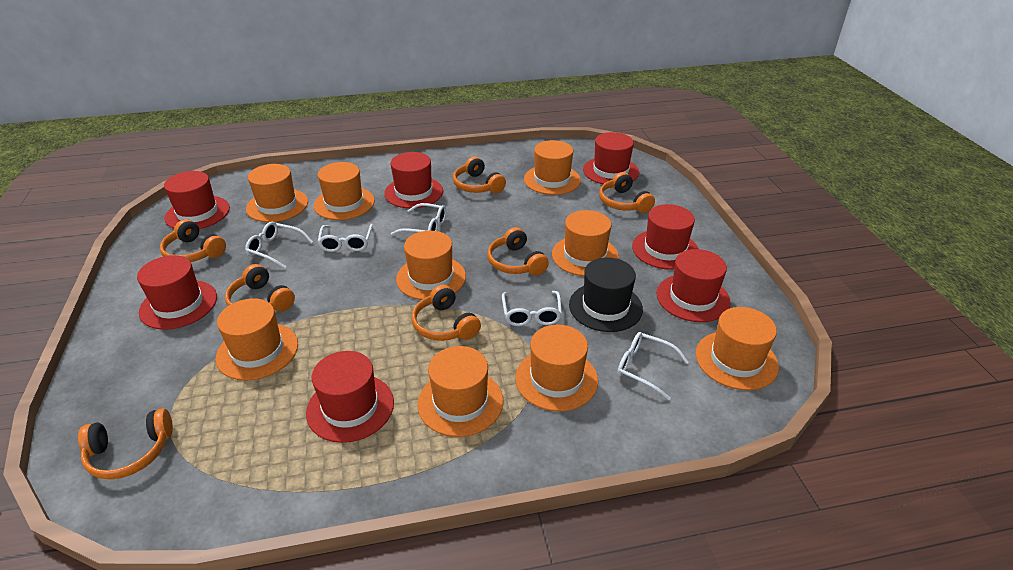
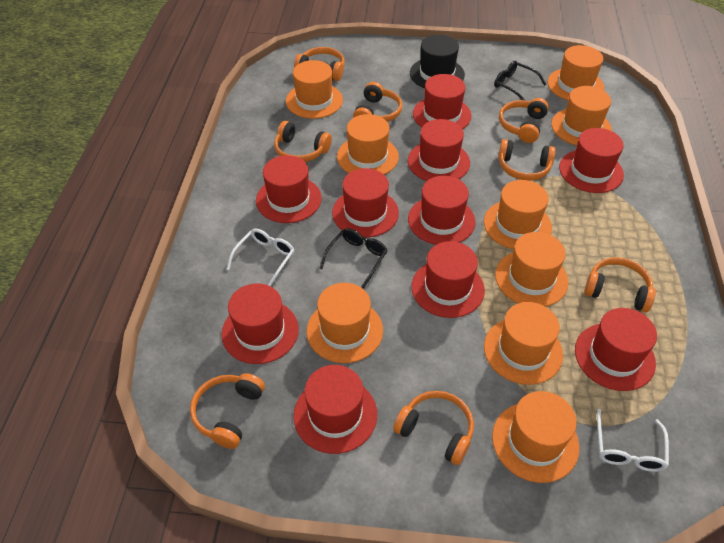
black glasses: 0 -> 2
orange headphones: 7 -> 8
red hat: 7 -> 10
white glasses: 5 -> 2

